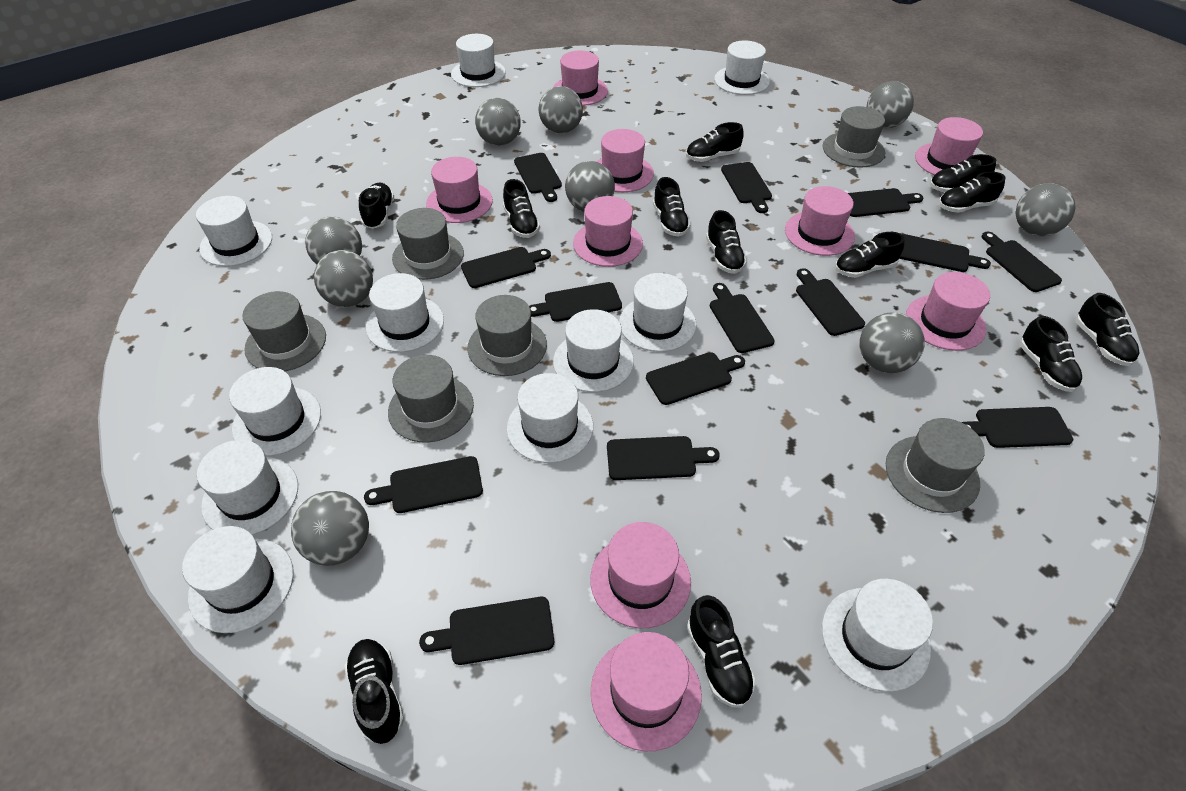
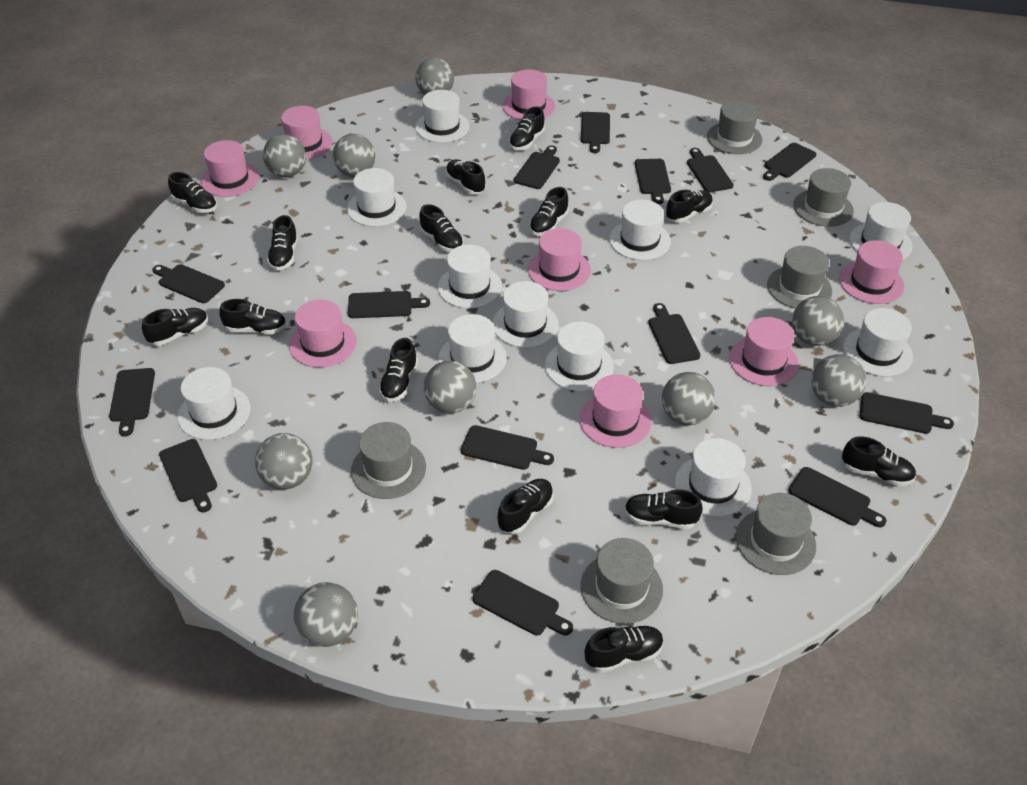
black shoe: 12 -> 14
pink hat: 9 -> 8

